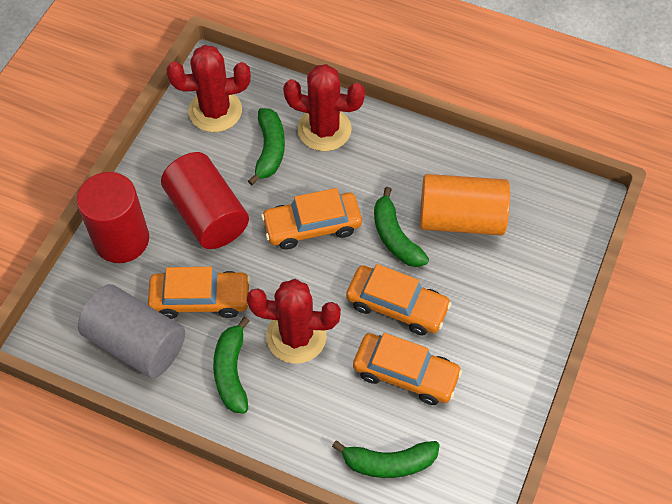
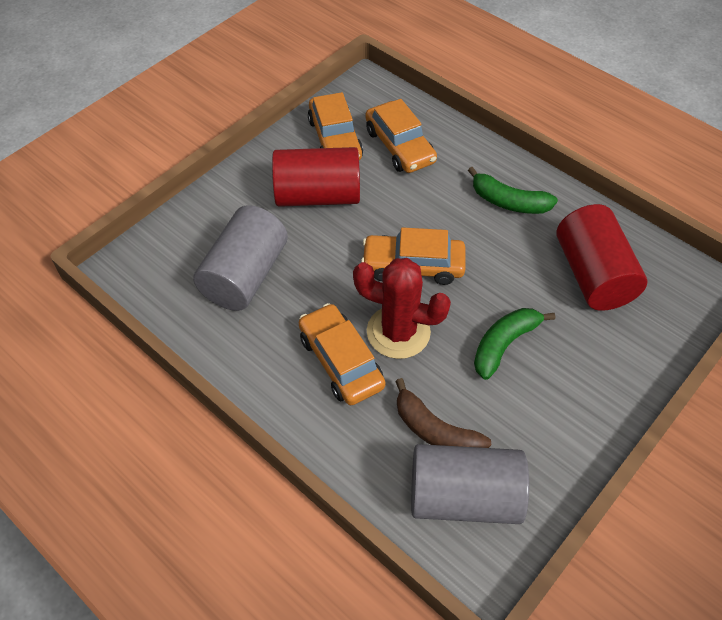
brown banana: 0 -> 1
green banana: 4 -> 2
grey cylinder: 1 -> 2
orange cylinder: 1 -> 0
red cactus: 3 -> 1

